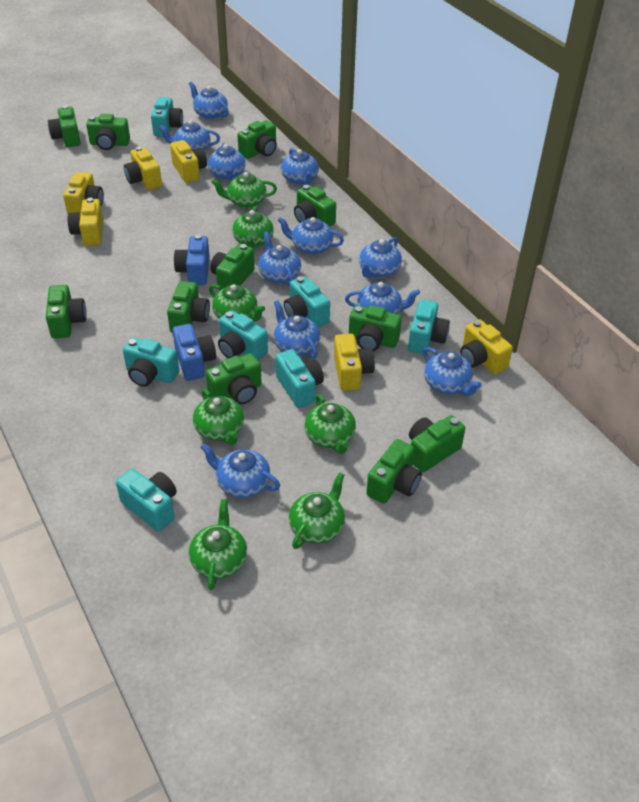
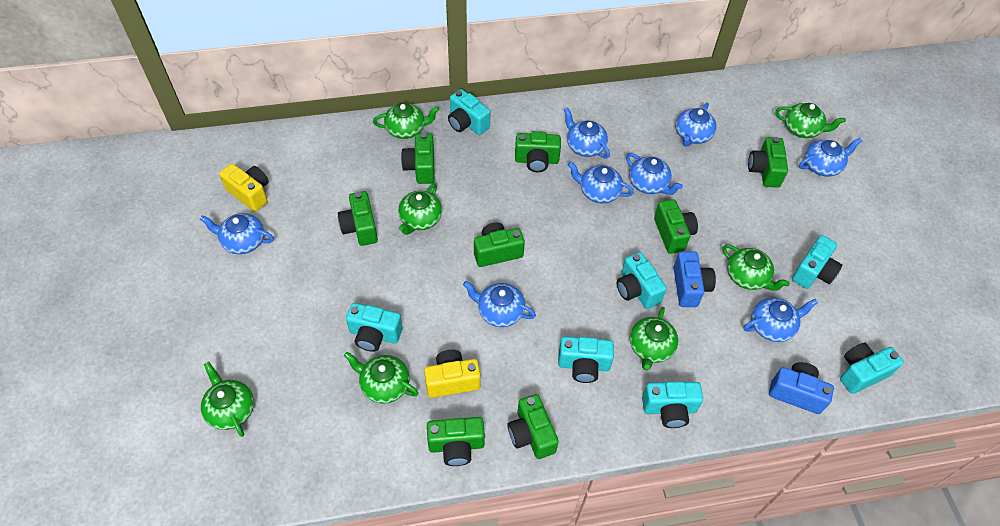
blue teapot: 11 -> 8
green camera: 11 -> 8
yellow camera: 6 -> 2

